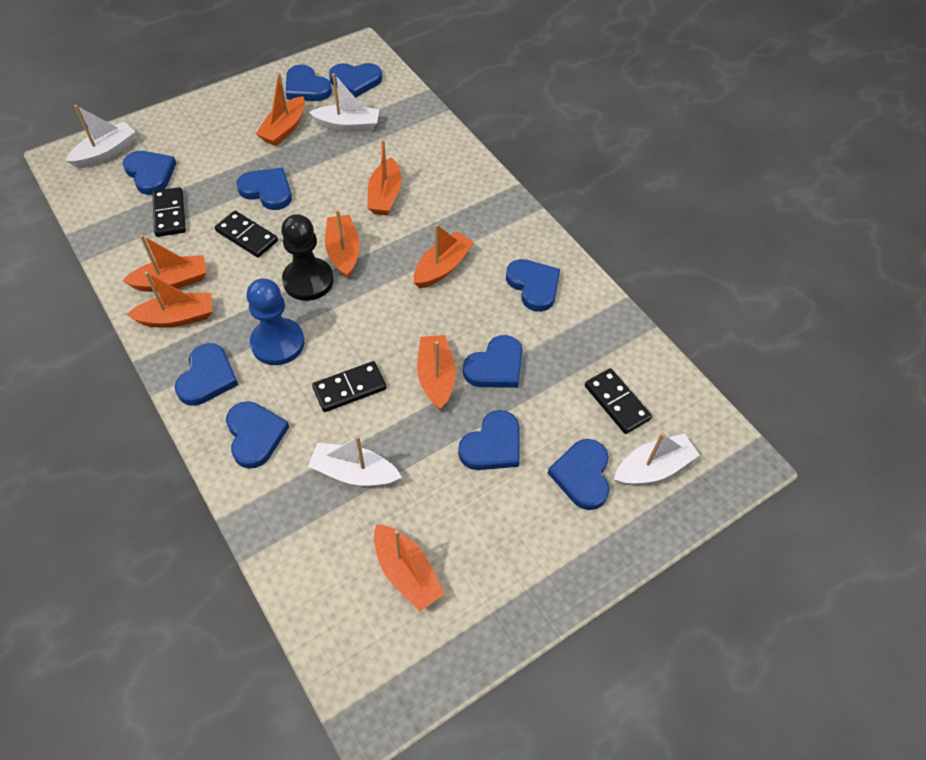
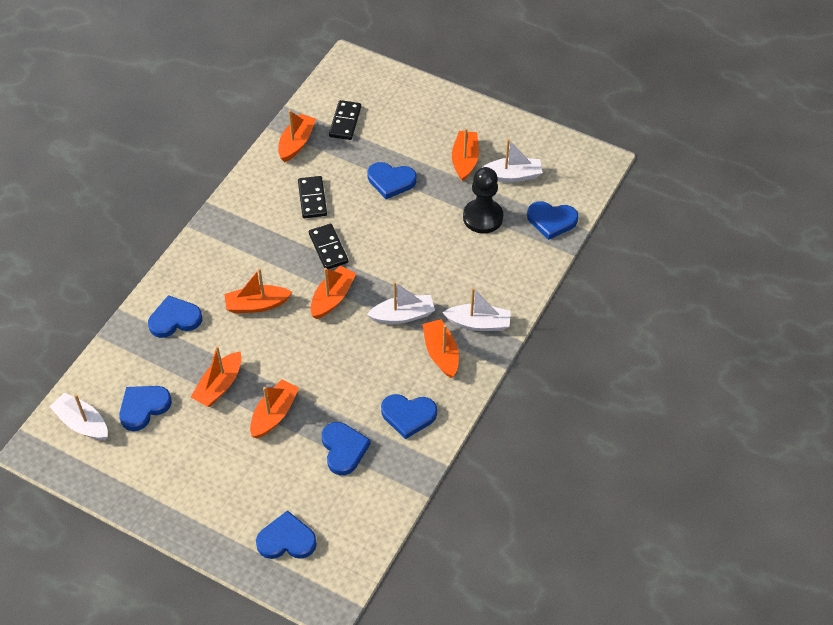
black domino: 4 -> 3
blue heart: 10 -> 7
blue pawn: 1 -> 0
orange boat: 8 -> 7

